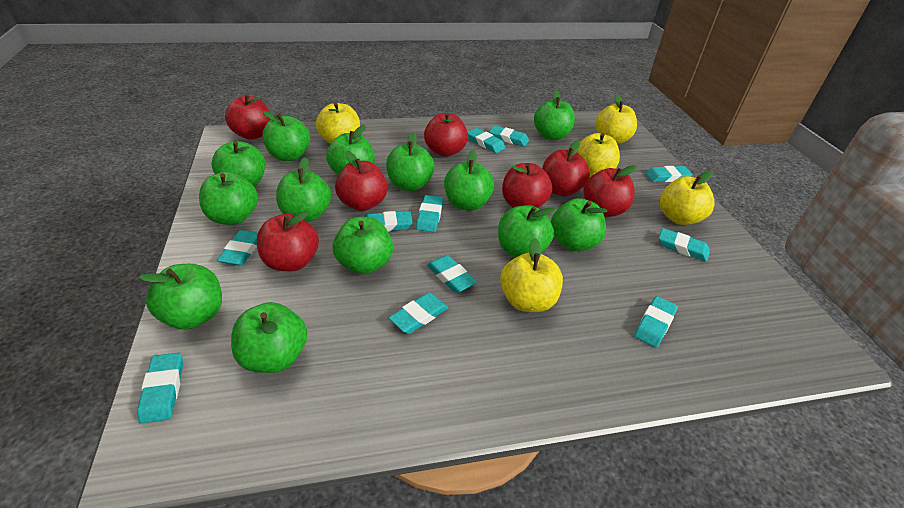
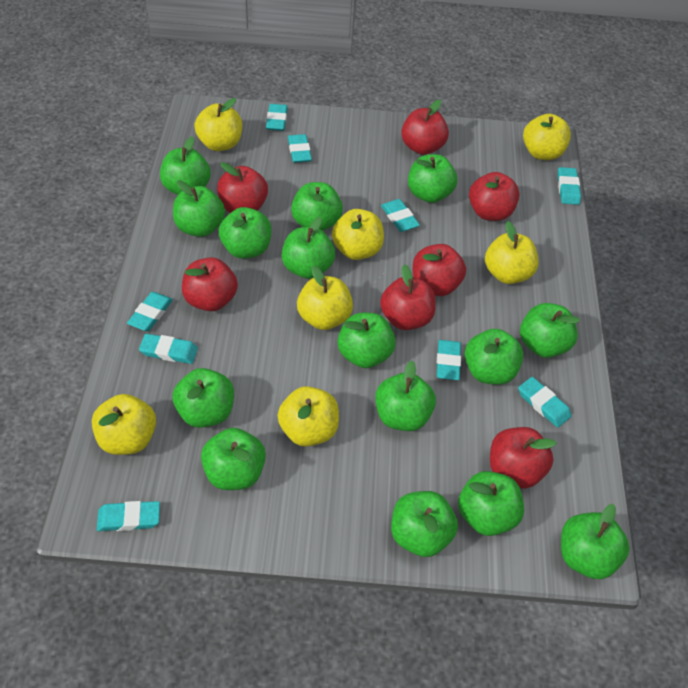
green apple: 13 -> 15
turquoise eraser: 11 -> 9
yellow apple: 5 -> 7

